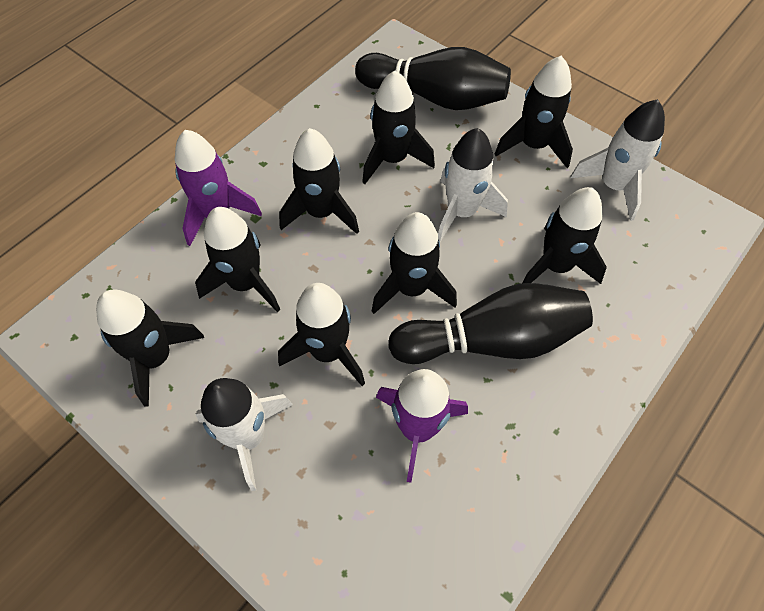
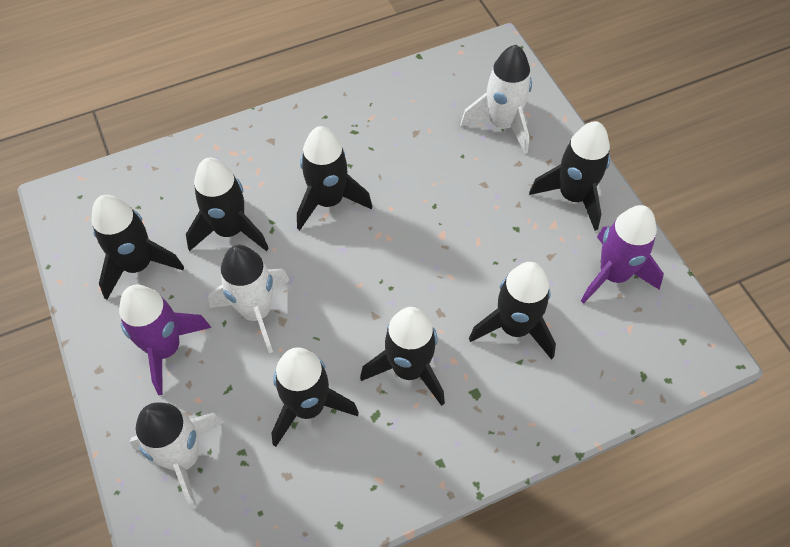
black bowling pin: 2 -> 0
black rocket: 8 -> 7

